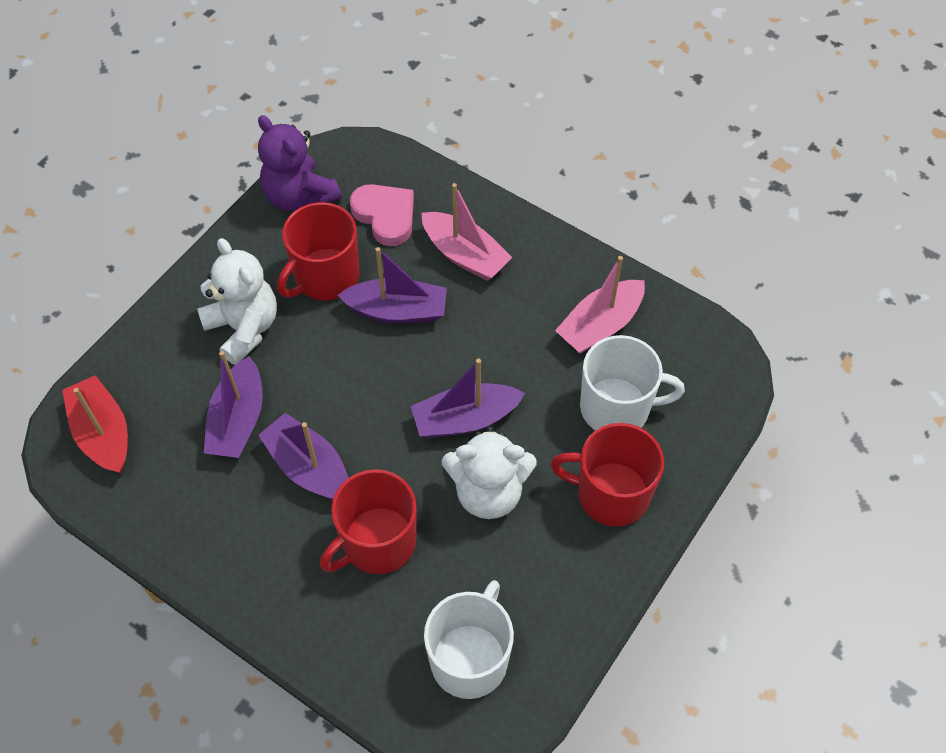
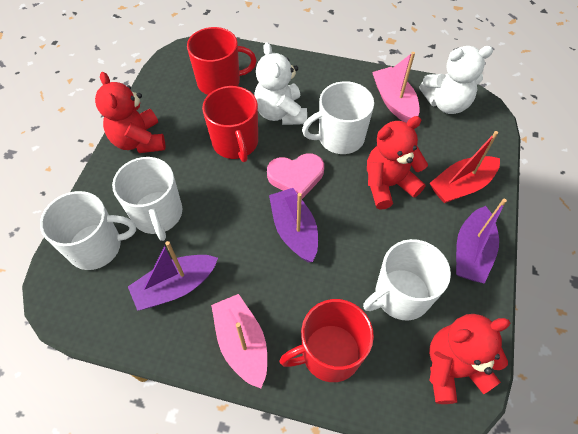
purple boat: 4 -> 3
purple teddy bear: 1 -> 0
red teddy bear: 0 -> 3
white mug: 2 -> 4

